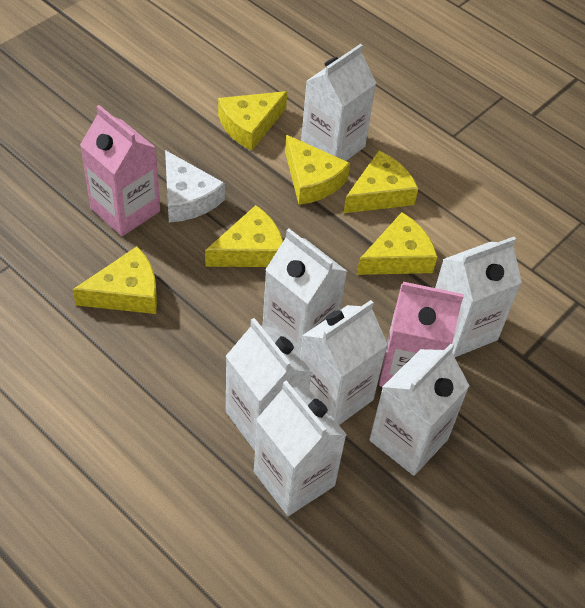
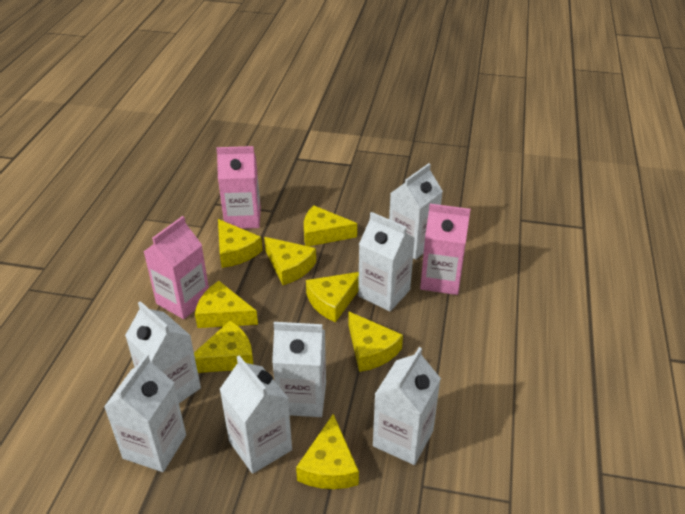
pink carton: 2 -> 3
white cheese: 1 -> 0
yellow cheese: 6 -> 8

